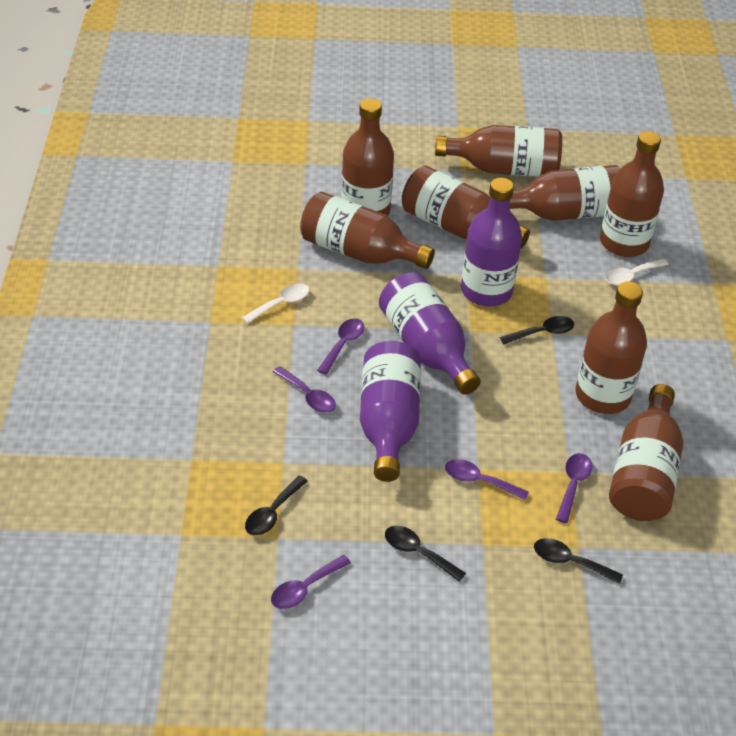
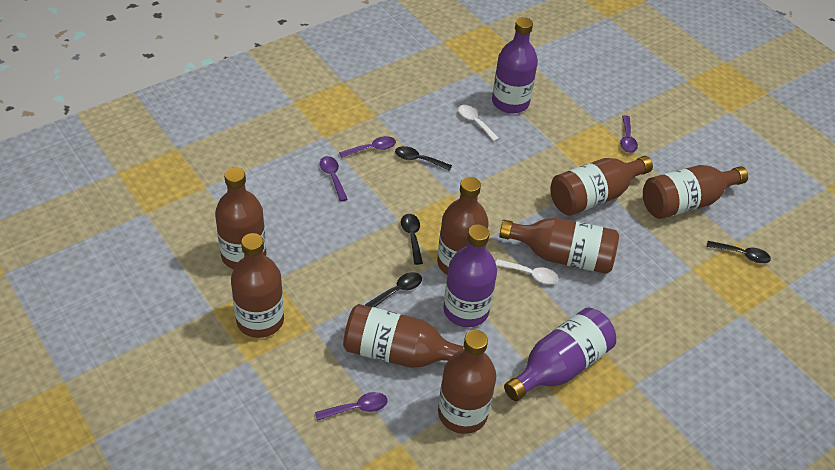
purple spoon: 5 -> 4

